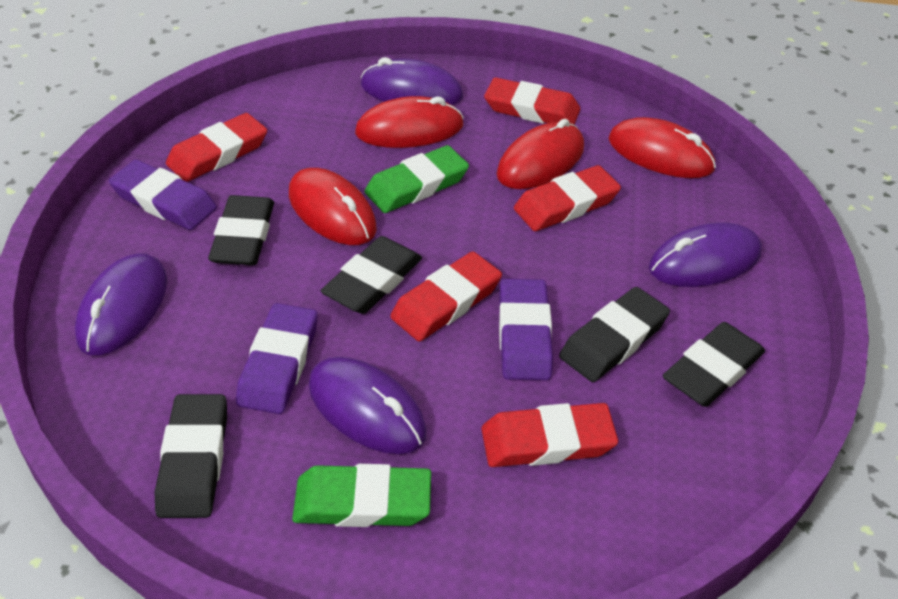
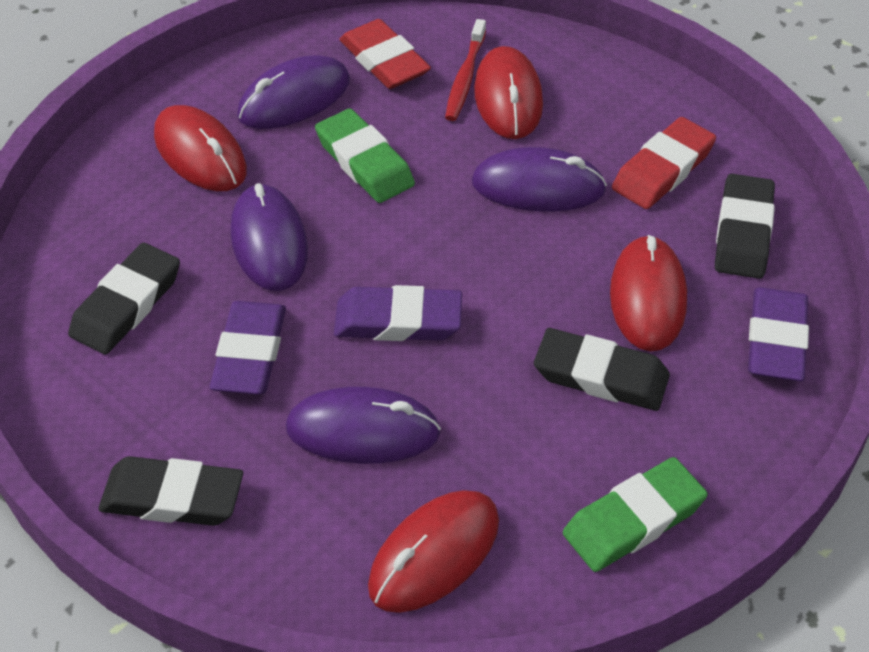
black eraser: 5 -> 4
red eraser: 5 -> 2
red toothbrush: 0 -> 1

